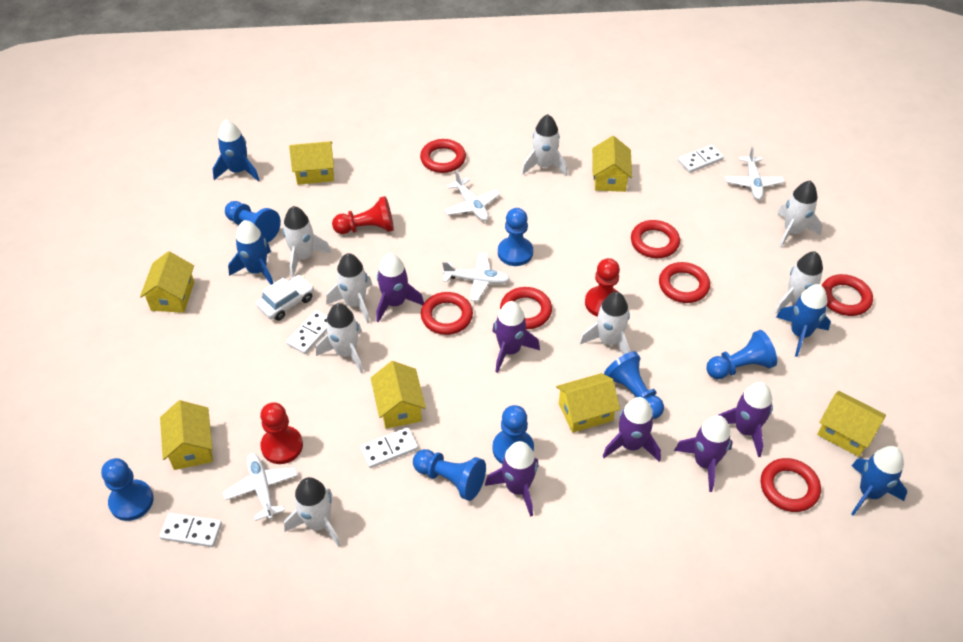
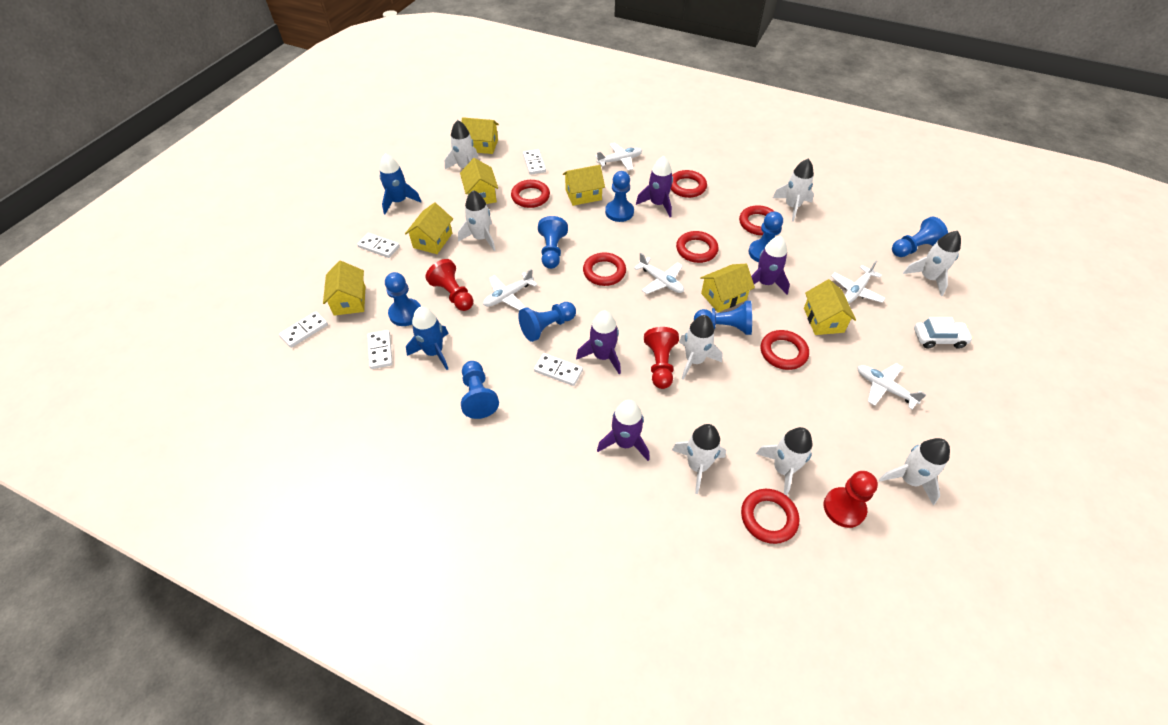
blue pawn: 7 -> 8
blue rocket: 4 -> 2
purple rocket: 6 -> 4
white domino: 4 -> 5
white plane: 4 -> 5

